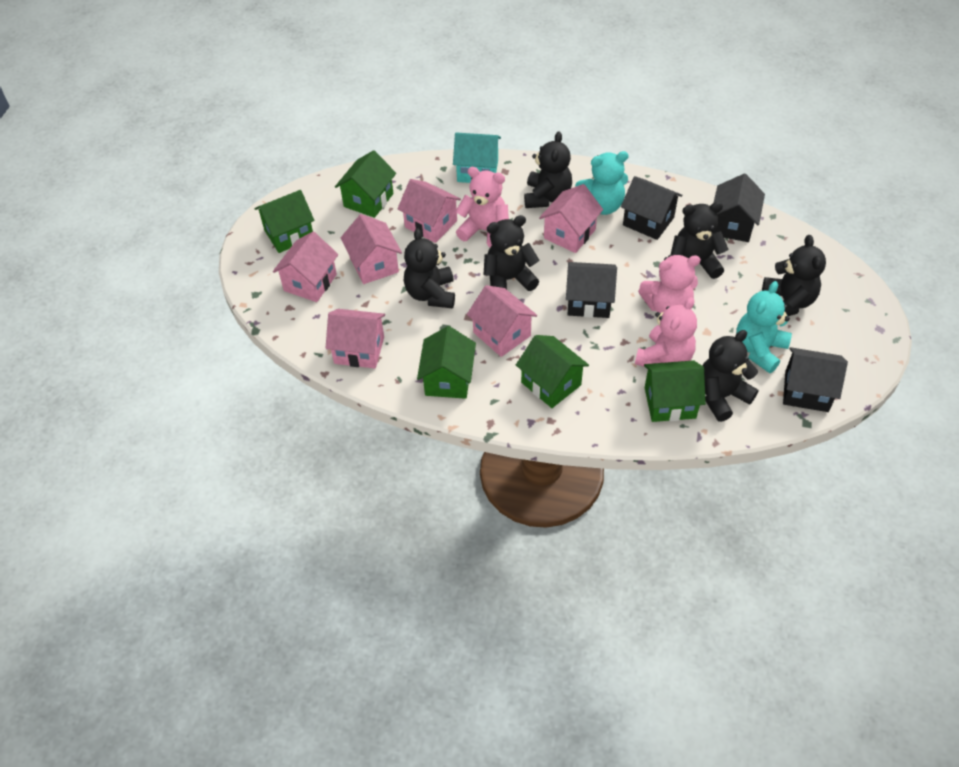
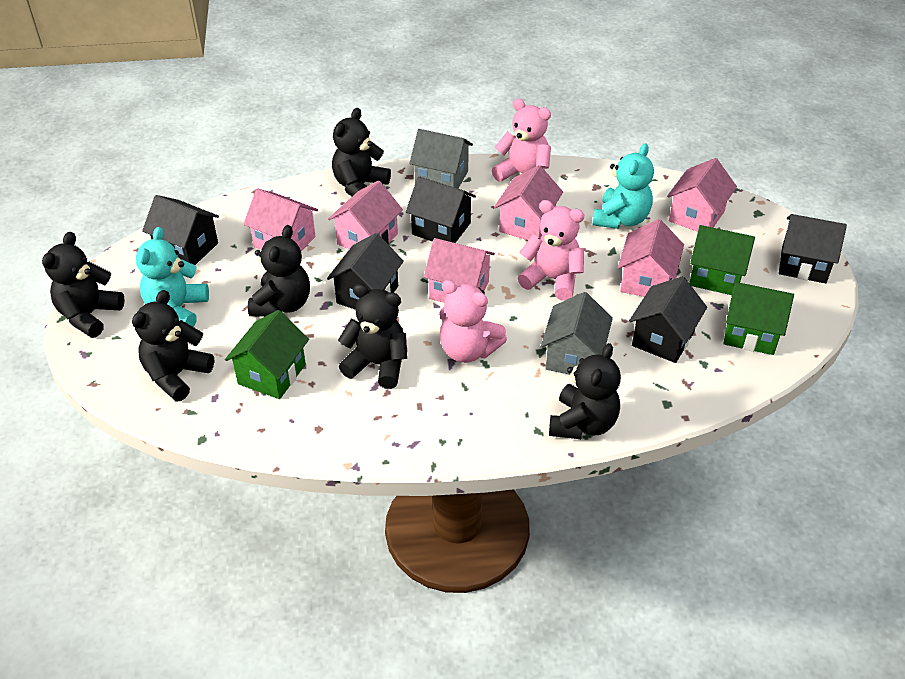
black house: 4 -> 5
green house: 5 -> 3
grey house: 0 -> 2
turquoise house: 1 -> 0

